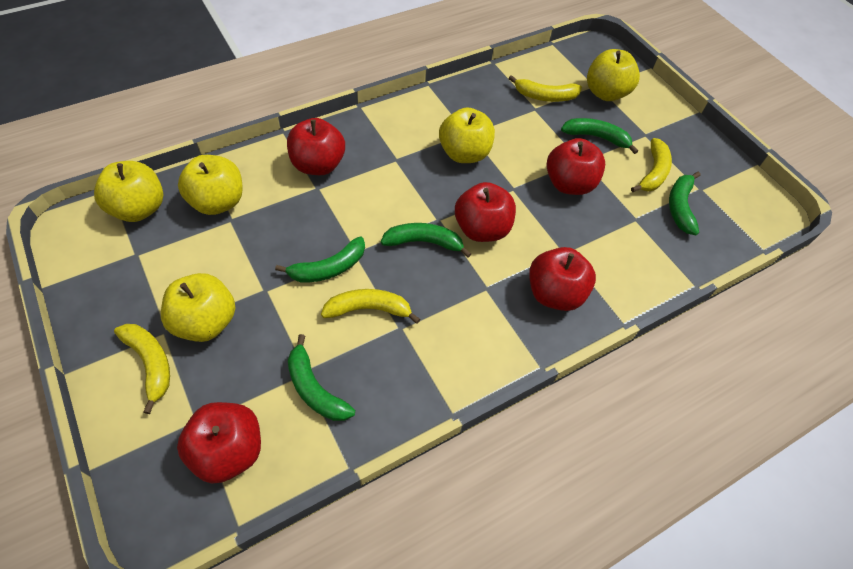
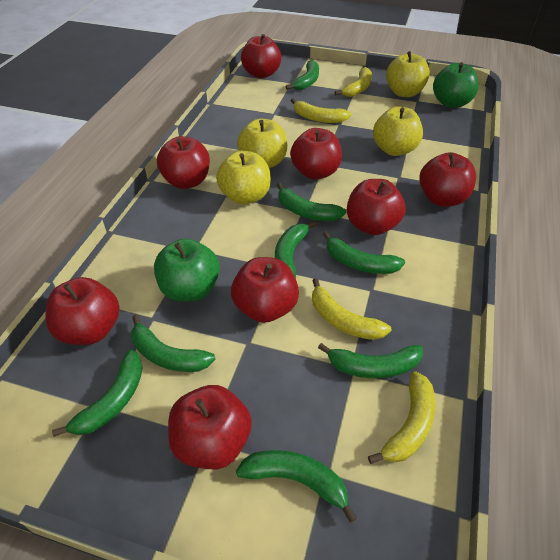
green apple: 0 -> 2
green banana: 5 -> 8
red apple: 5 -> 8
yellow apple: 5 -> 4

